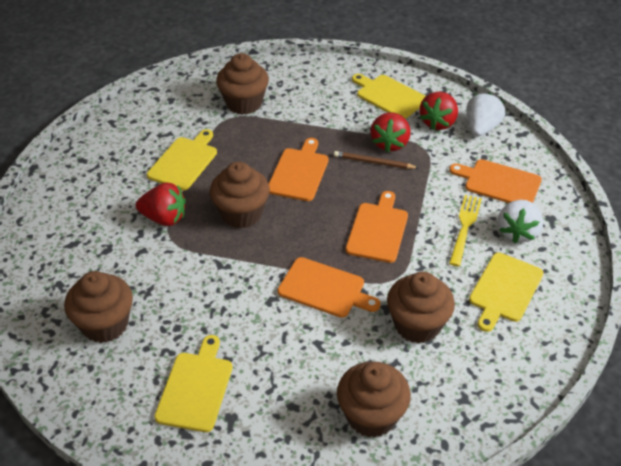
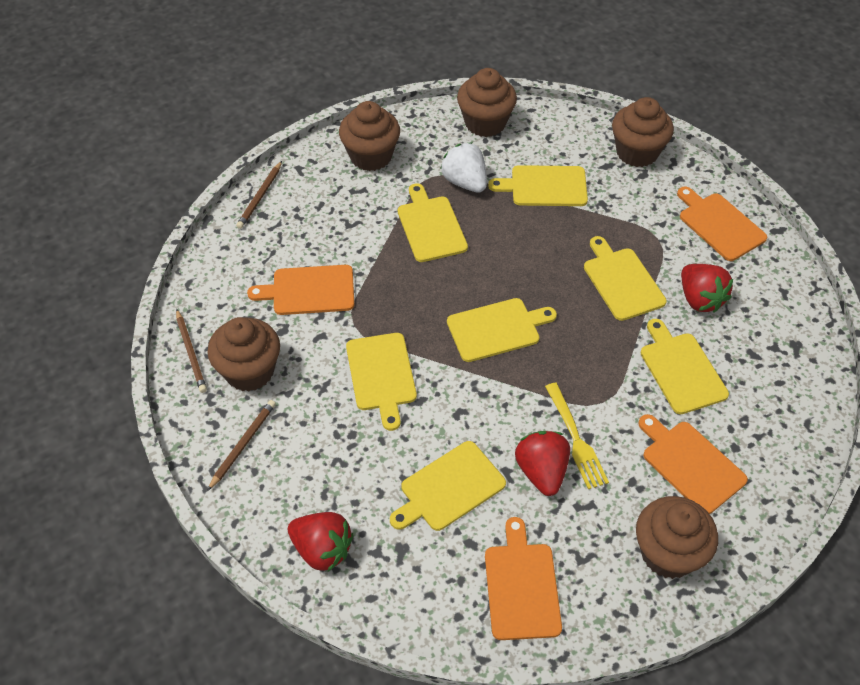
brown pencil: 1 -> 3
white strawberry: 2 -> 1
yellow cutting board: 4 -> 7

